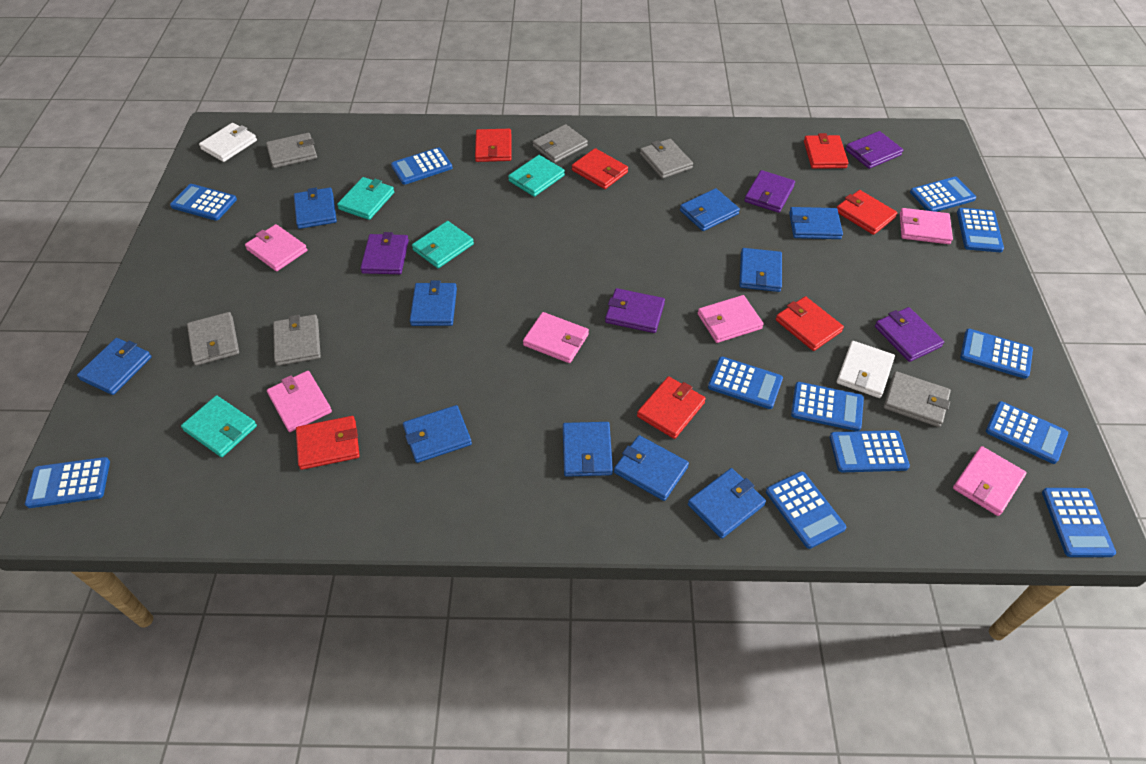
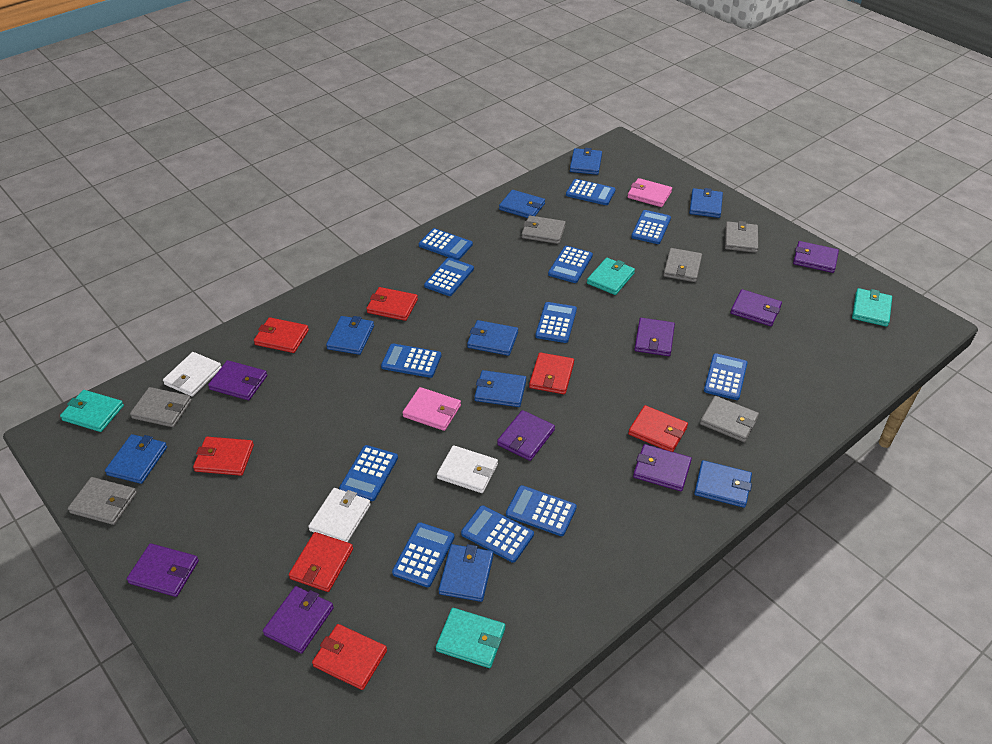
blue wallet: 10 -> 9
pink wallet: 6 -> 2
purple wallet: 5 -> 8
white wallet: 2 -> 3

